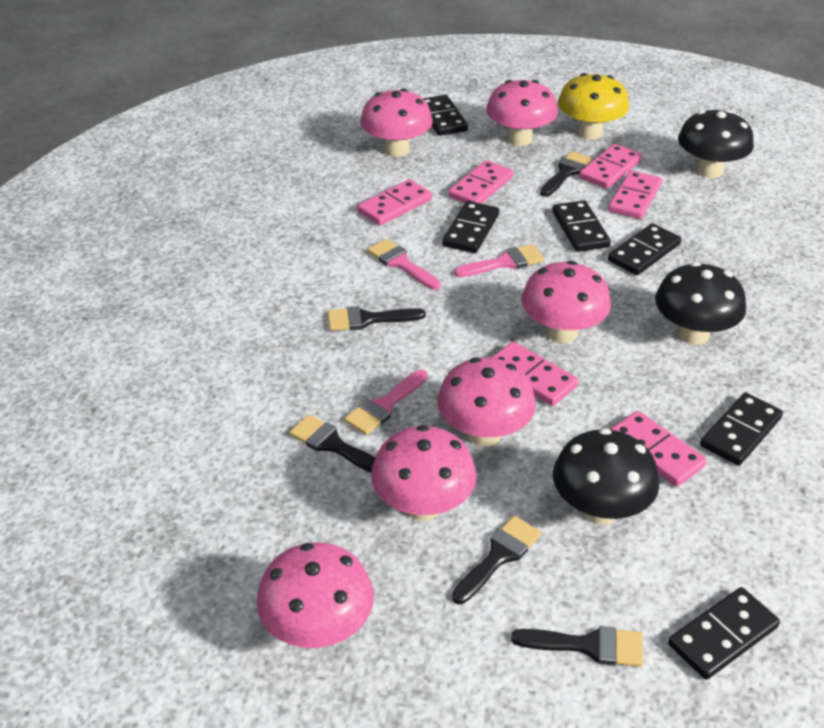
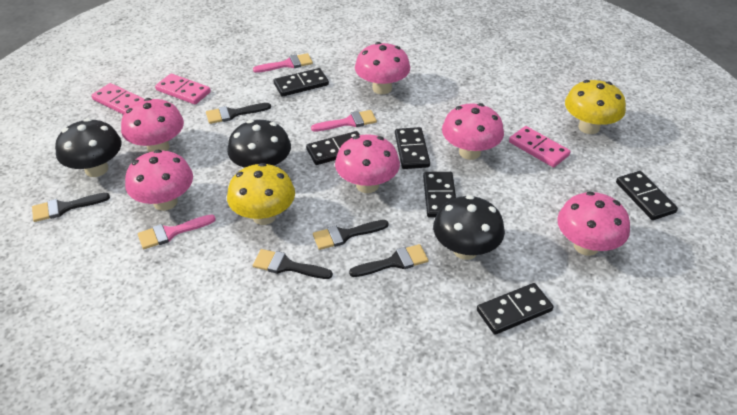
pink domino: 6 -> 3
yellow mushroom: 1 -> 2

